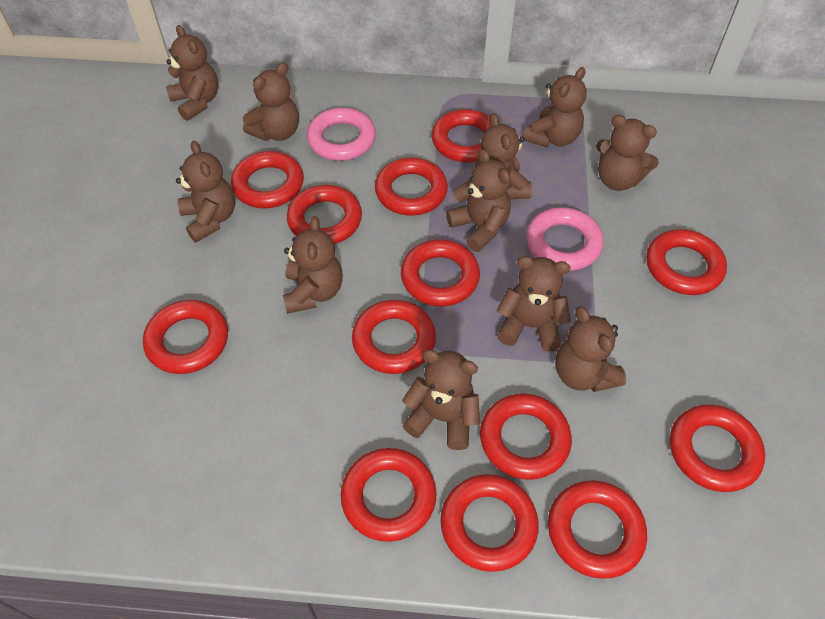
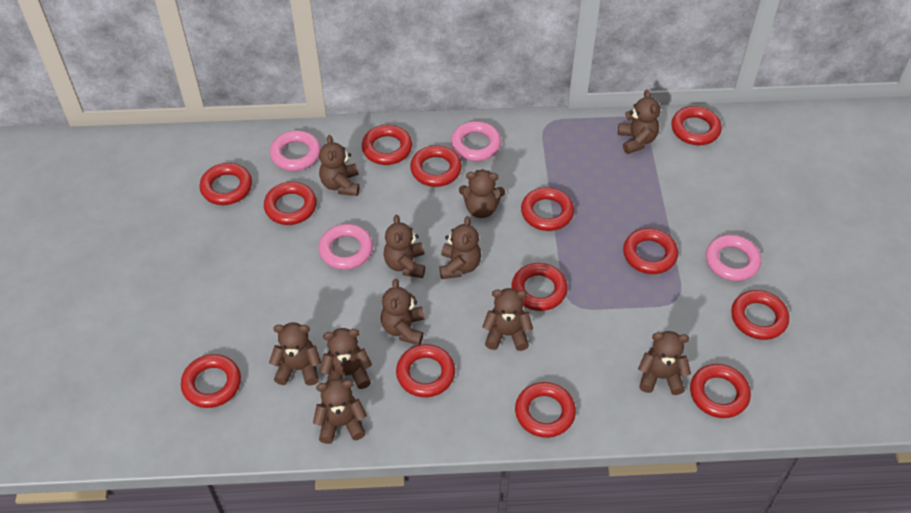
pink ring: 2 -> 4

